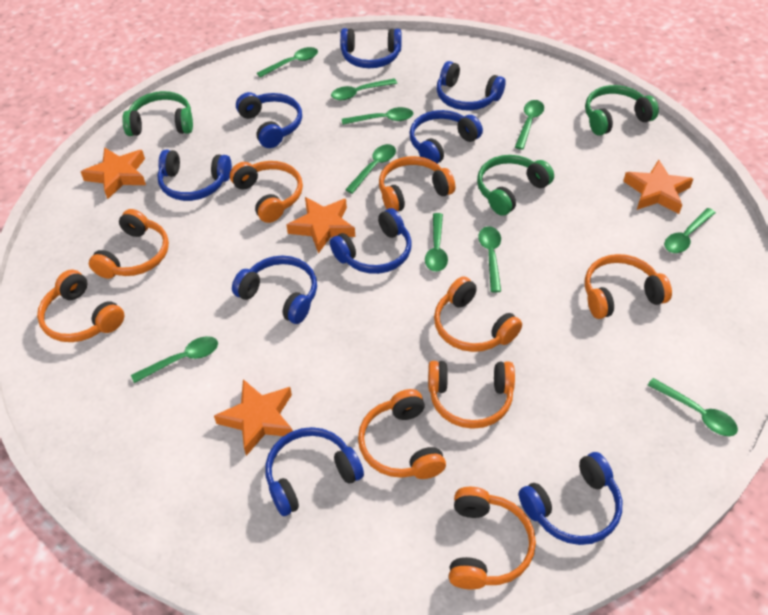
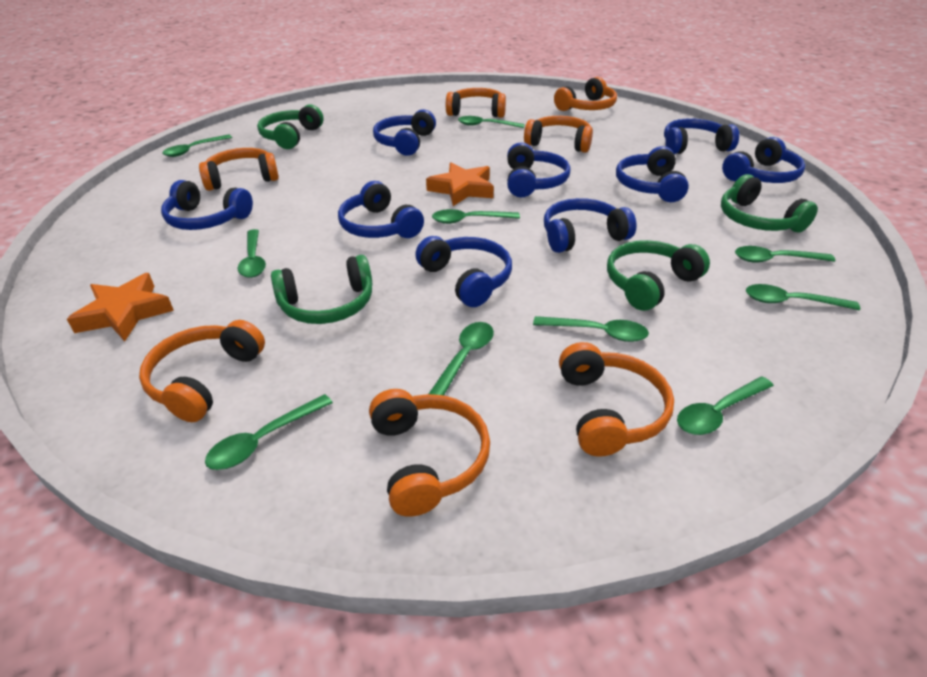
green headphones: 3 -> 4
orange headphones: 9 -> 7
orange star: 4 -> 2

